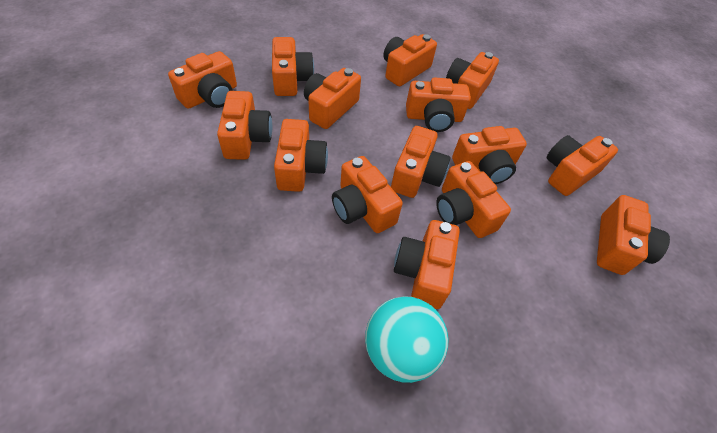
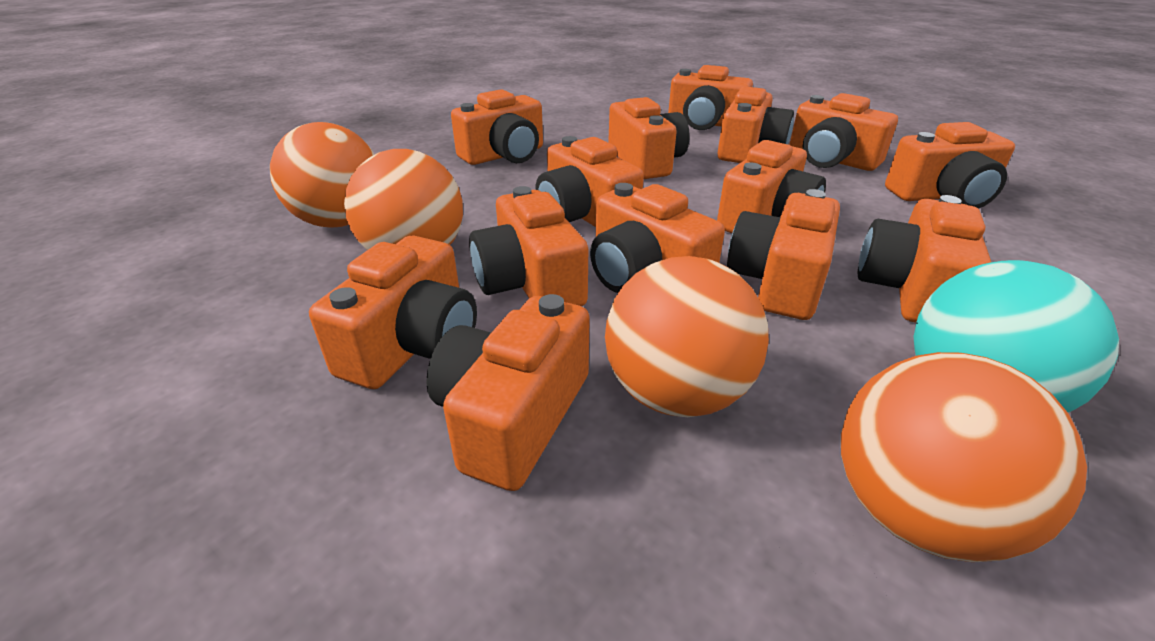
orange ball: 0 -> 4
orange camera: 15 -> 14

